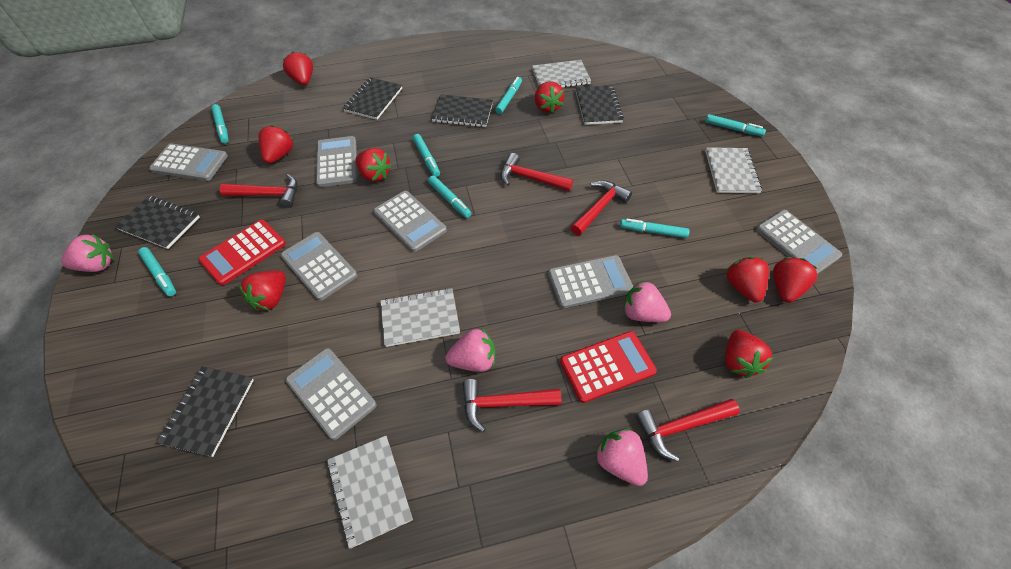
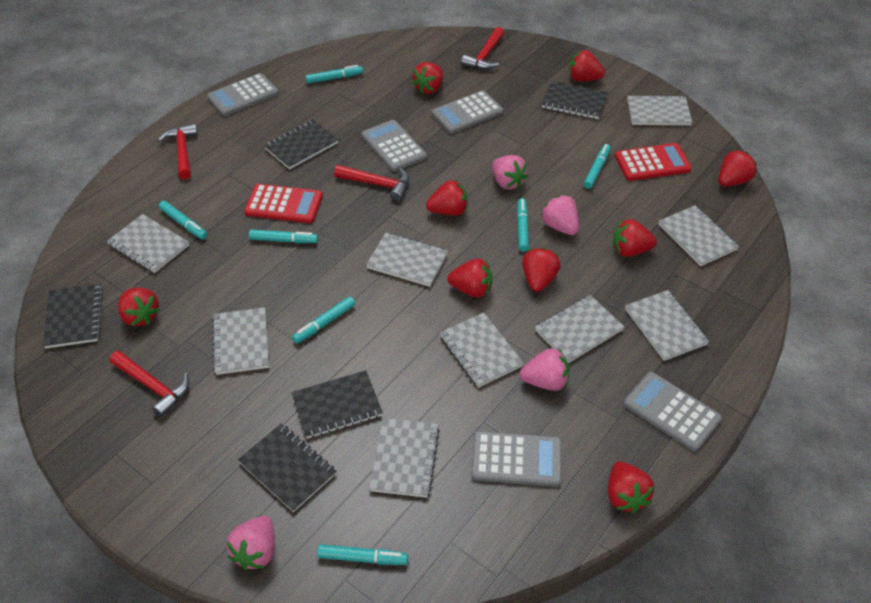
grey calculator: 7 -> 5
grey notebook: 4 -> 9
red hammer: 5 -> 4
red strawberry: 8 -> 9

